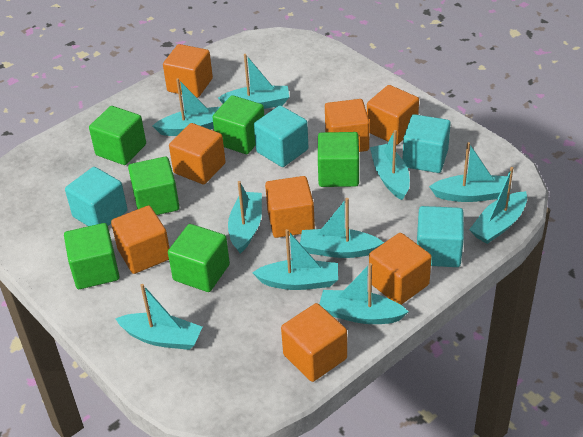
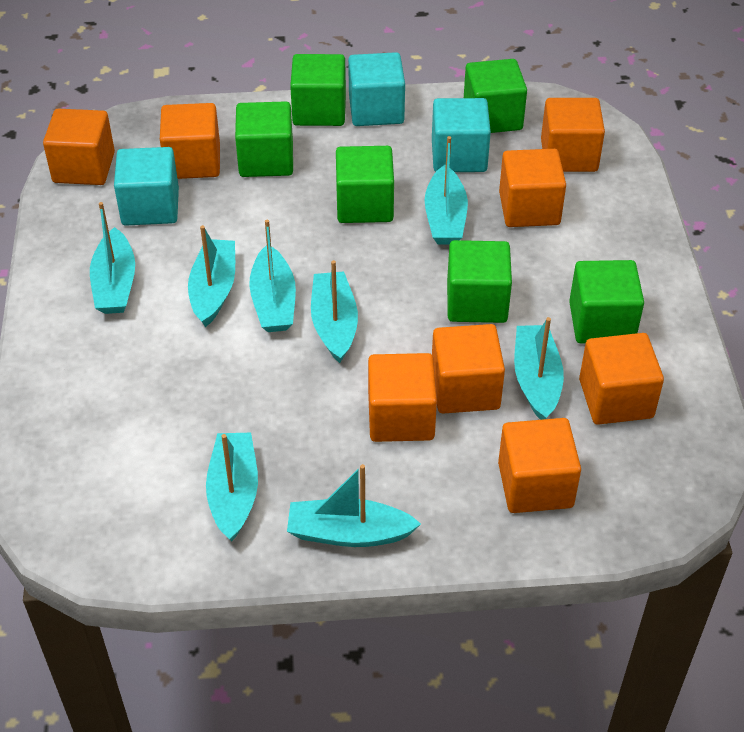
turquoise boat: 10 -> 8
turquoise cube: 4 -> 3

